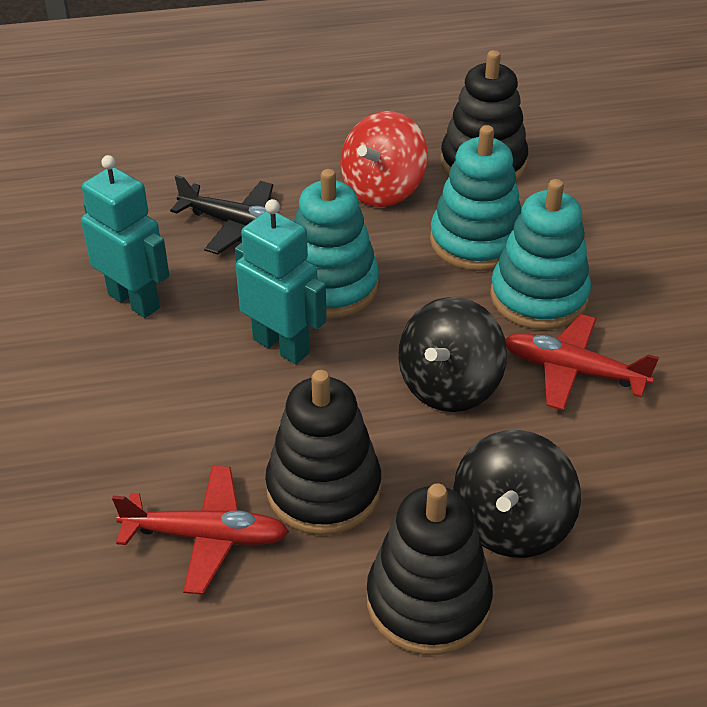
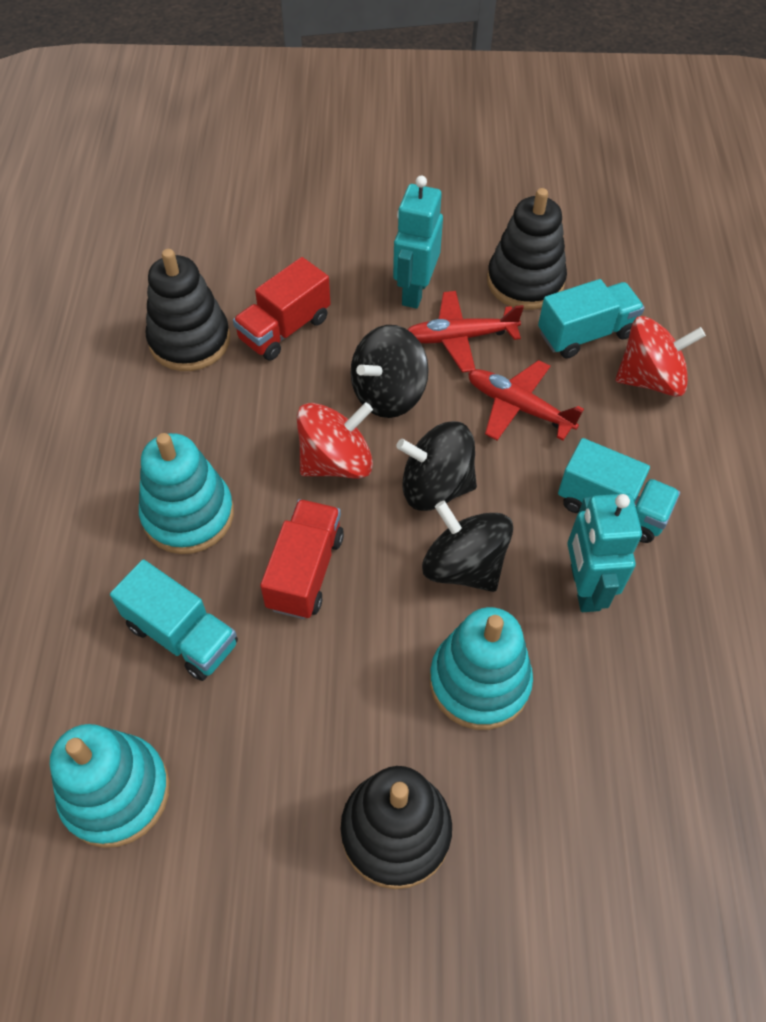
black plane: 1 -> 0
black spinning top: 2 -> 3
red spinning top: 1 -> 2
red truck: 0 -> 2
turquoise truck: 0 -> 3

